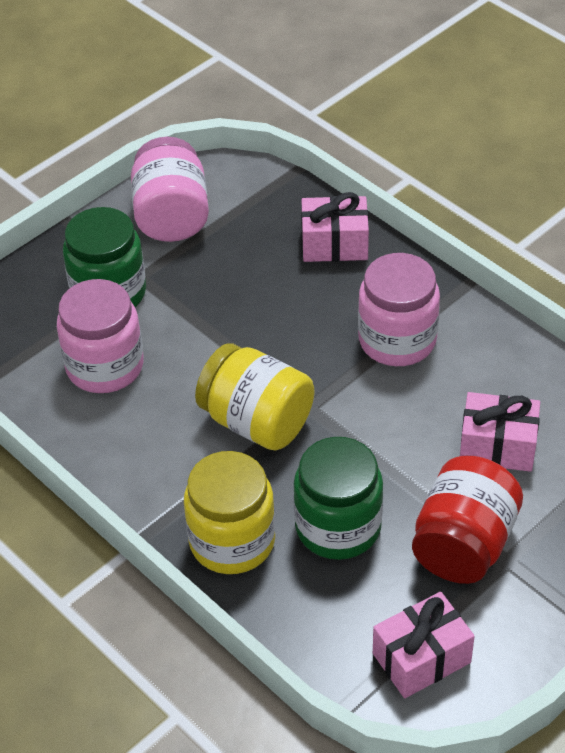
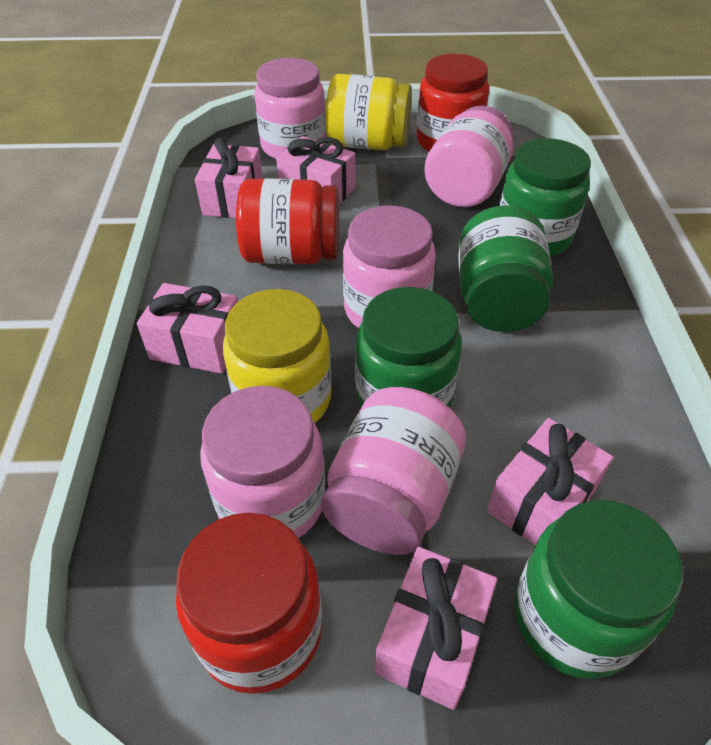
green jar: 2 -> 4
pink gift: 3 -> 5
pink jar: 3 -> 5
red jar: 1 -> 3

